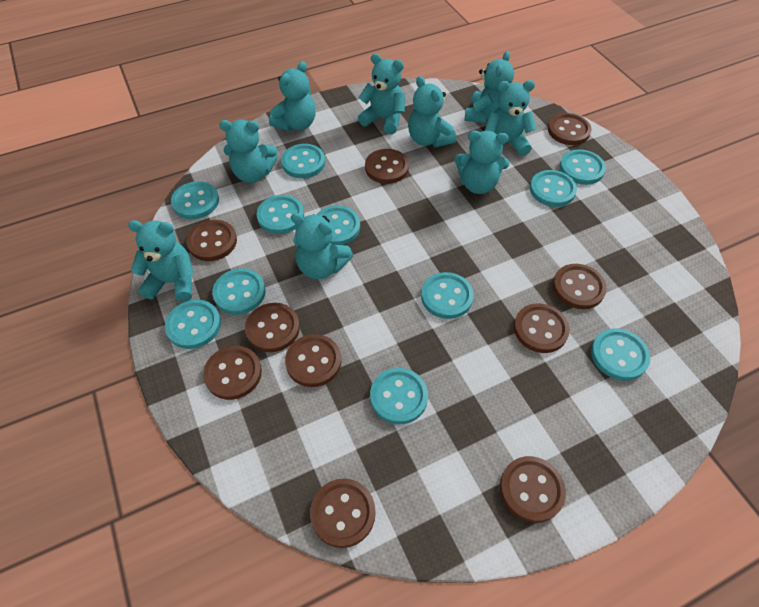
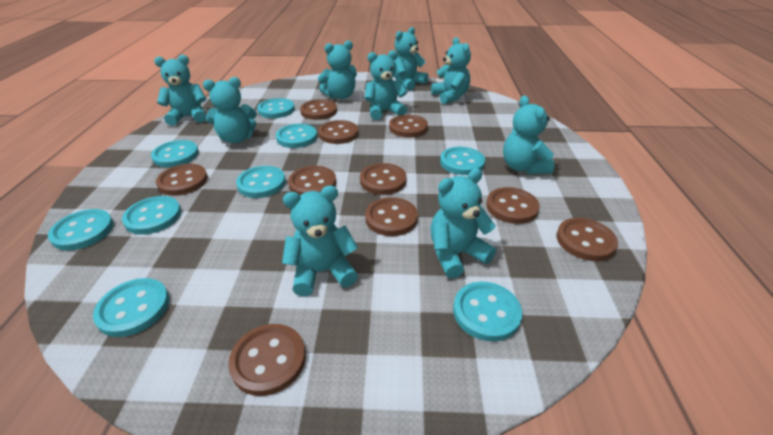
turquoise button: 11 -> 9

